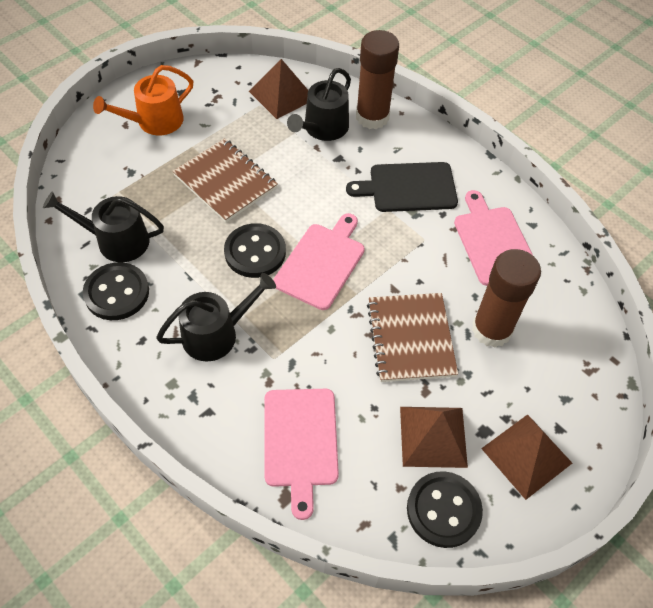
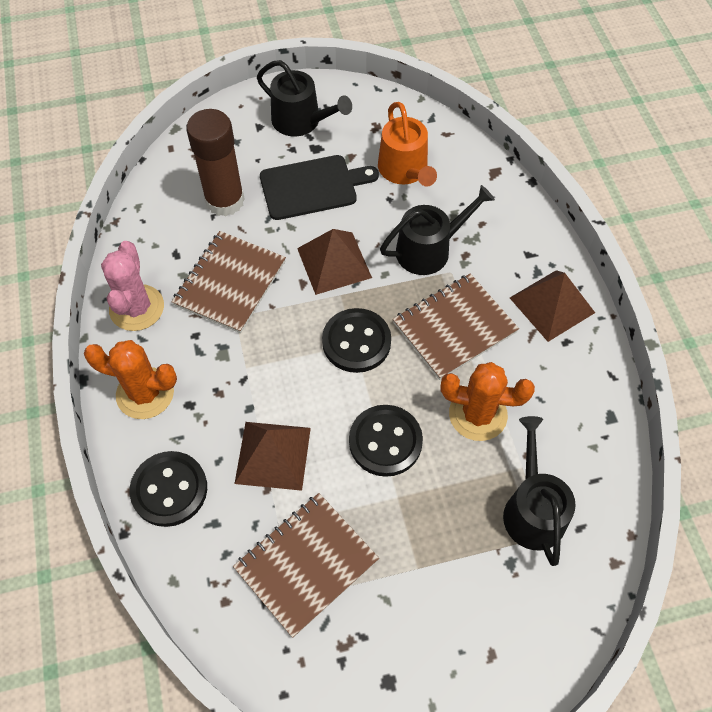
brown glue stick: 2 -> 1
brown notebook: 2 -> 3
orange cactus: 0 -> 2
pink cactus: 0 -> 1
pink cutting board: 3 -> 0

